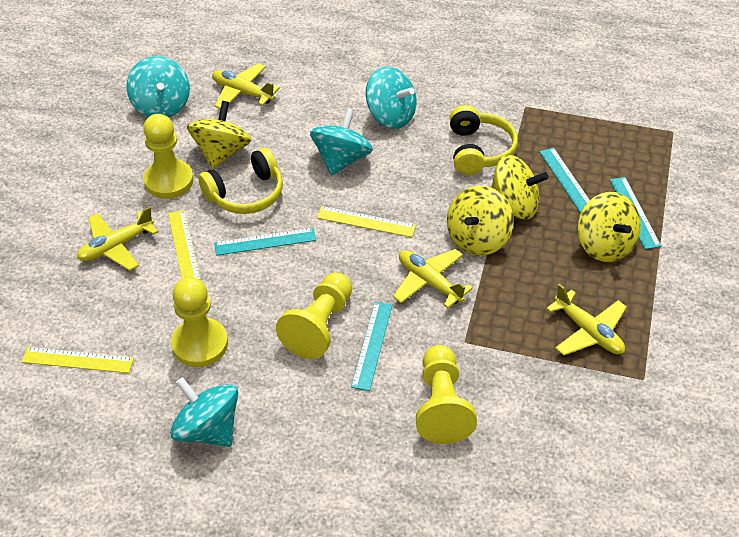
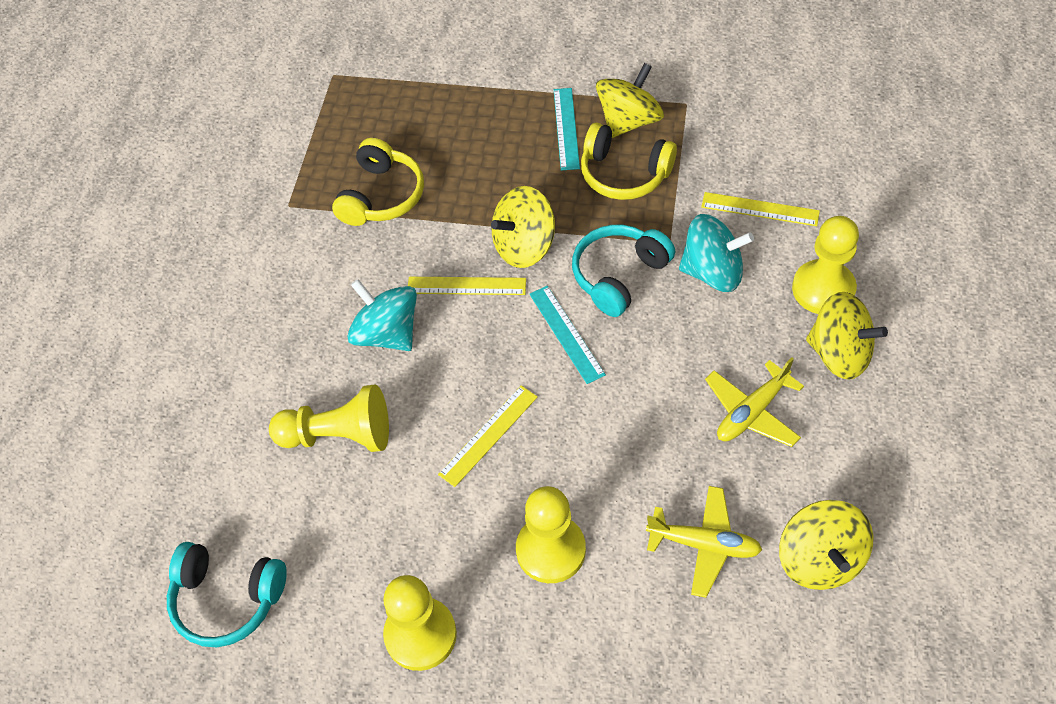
turquoise headphones: 0 -> 2
turquoise ruler: 4 -> 2
turquoise spinning top: 4 -> 2
yellow plane: 4 -> 2

